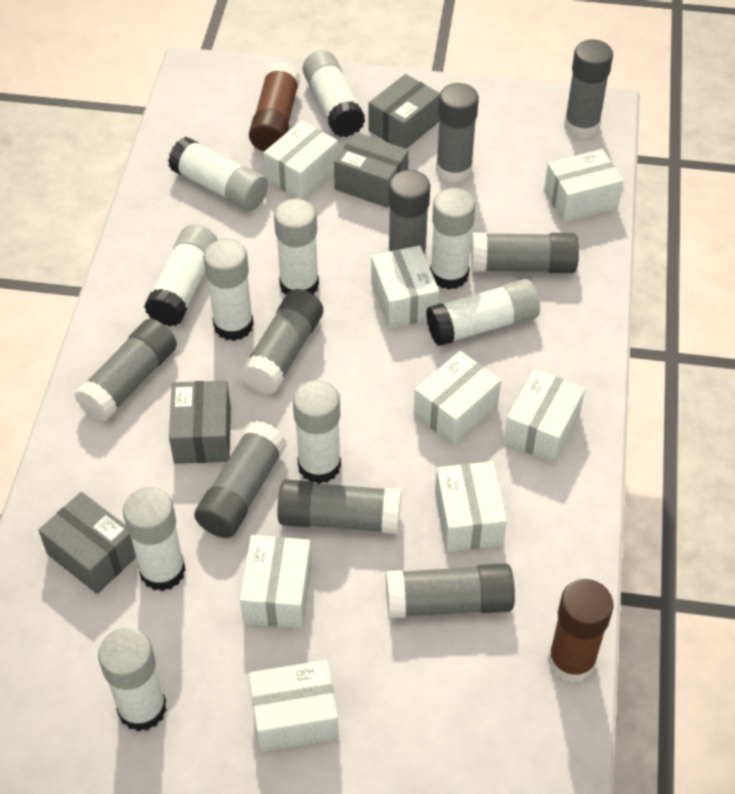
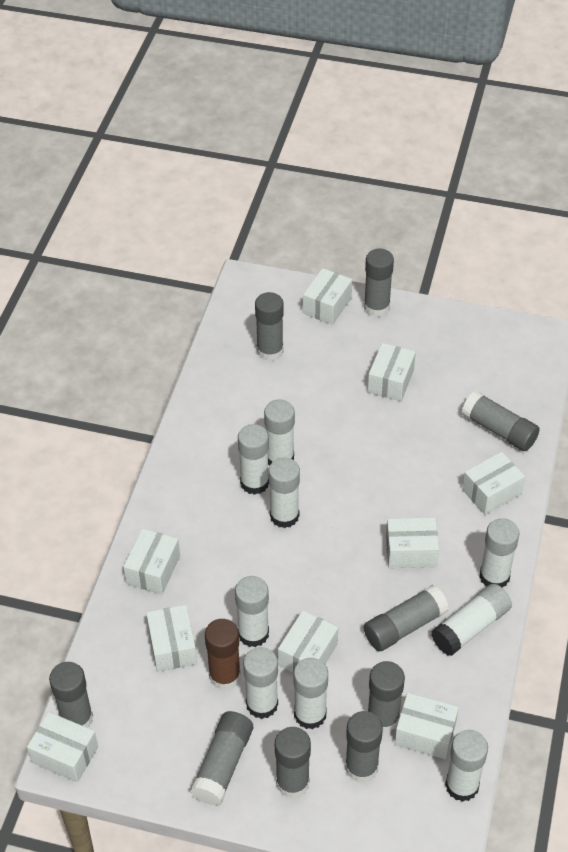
brown glue stick: 2 -> 1
grey box: 4 -> 0
white box: 8 -> 9
white glue stick: 10 -> 9

